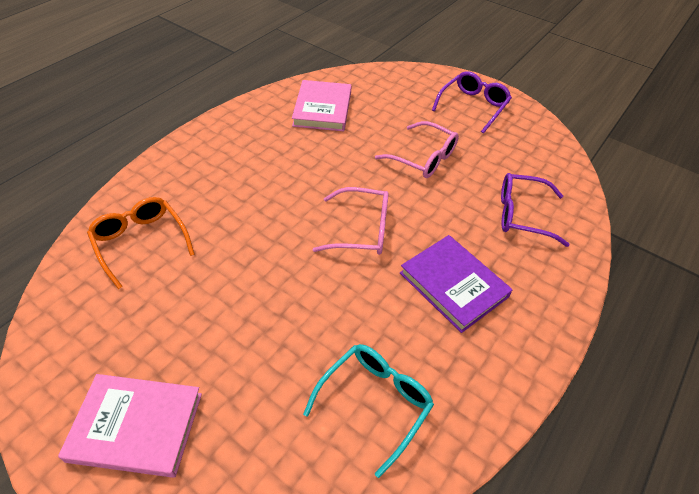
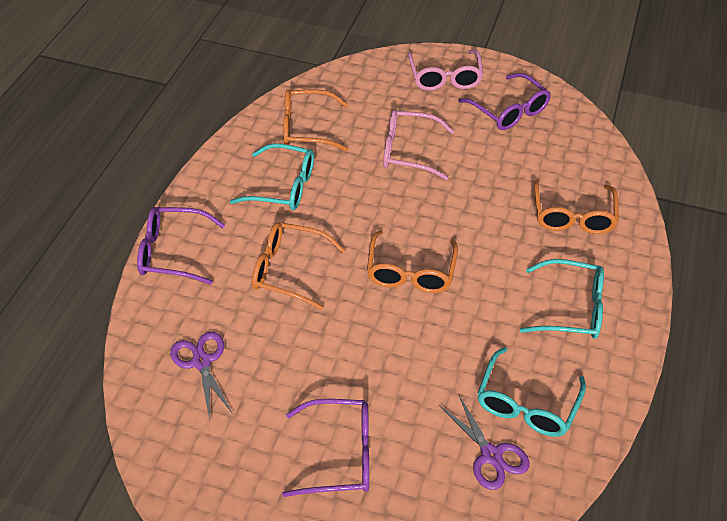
orange glasses: 1 -> 4
pink book: 2 -> 0
purple book: 1 -> 0
purple glasses: 2 -> 3
purple scissors: 0 -> 2
turquoise glasses: 1 -> 3

